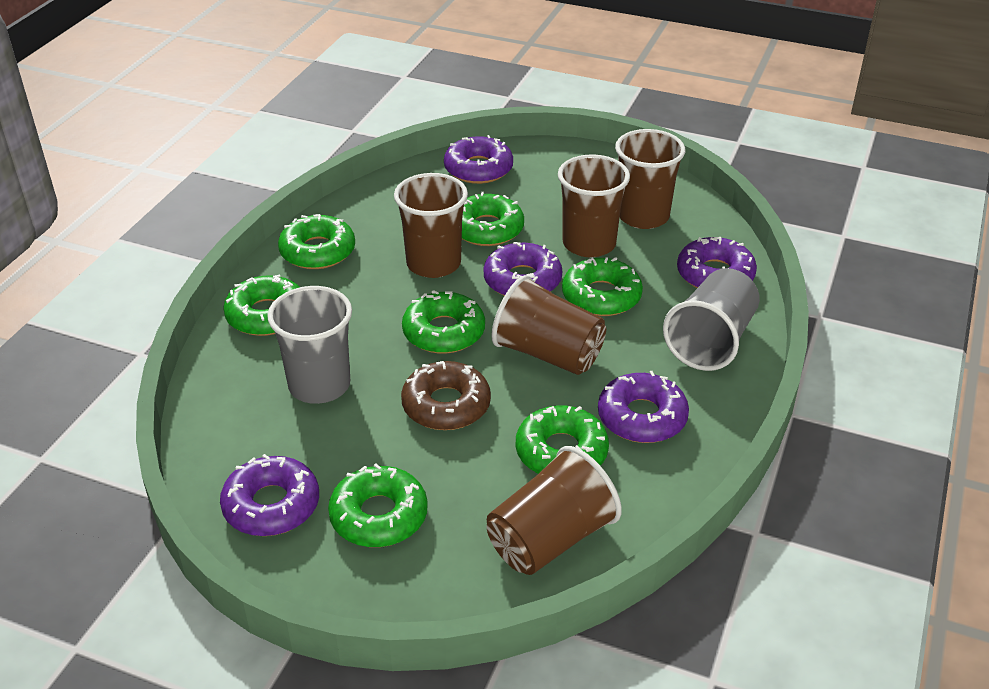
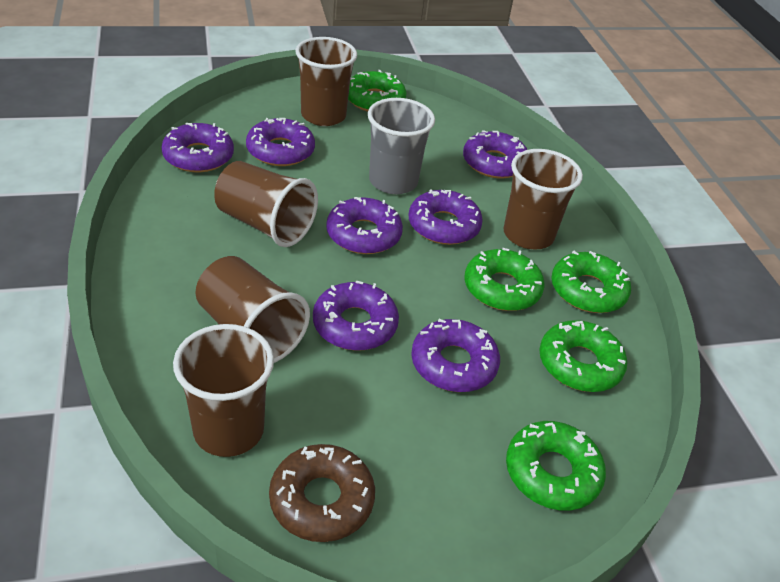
green donut: 7 -> 5
grey cup: 2 -> 1
purple donut: 5 -> 7

